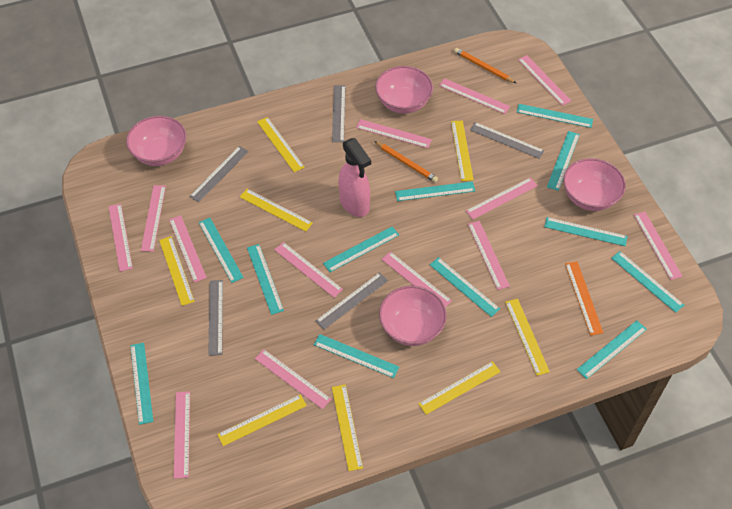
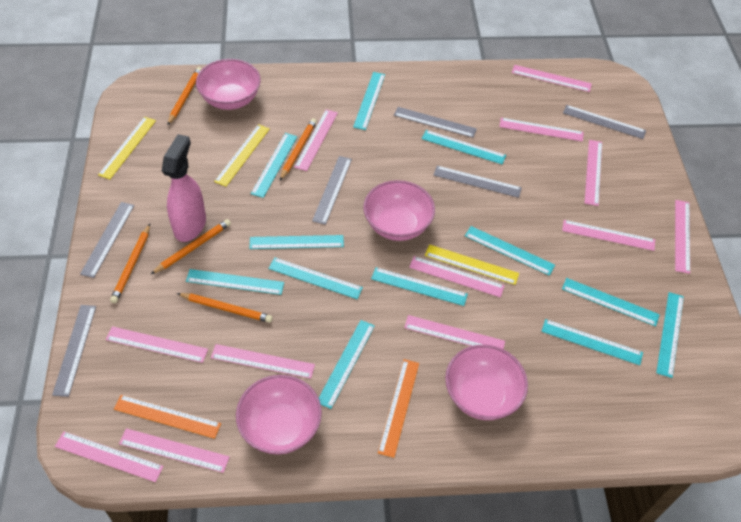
grey ruler: 5 -> 6
orange pencil: 2 -> 5
orange ruler: 1 -> 2
pink ruler: 13 -> 12
yellow ruler: 8 -> 3

